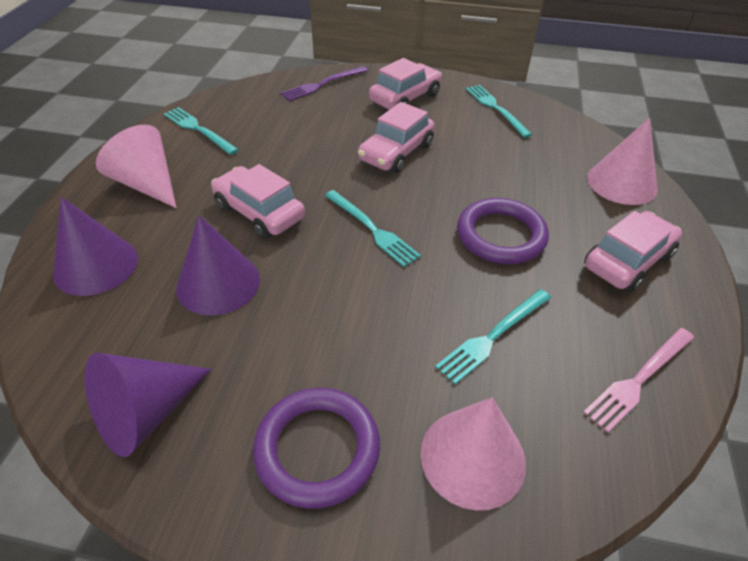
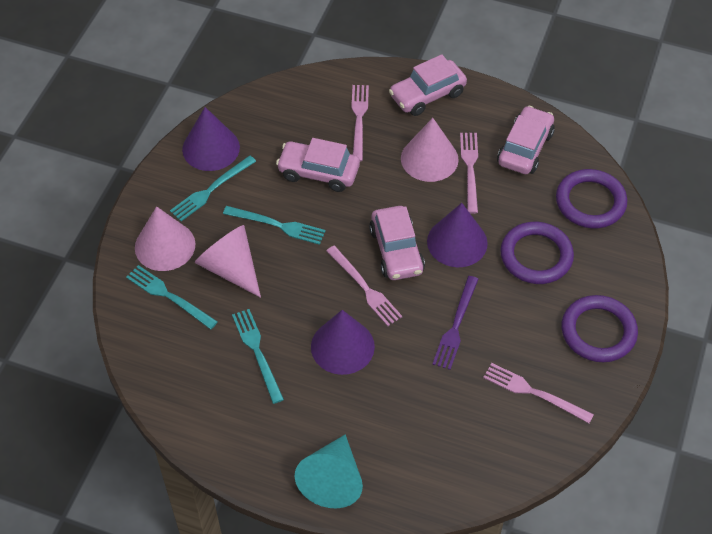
pink fork: 1 -> 4
purple ring: 2 -> 3
turquoise cone: 0 -> 1

